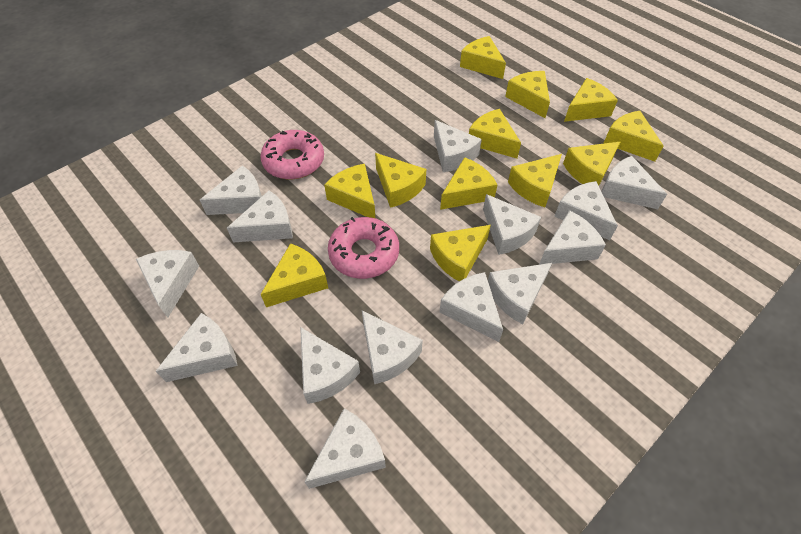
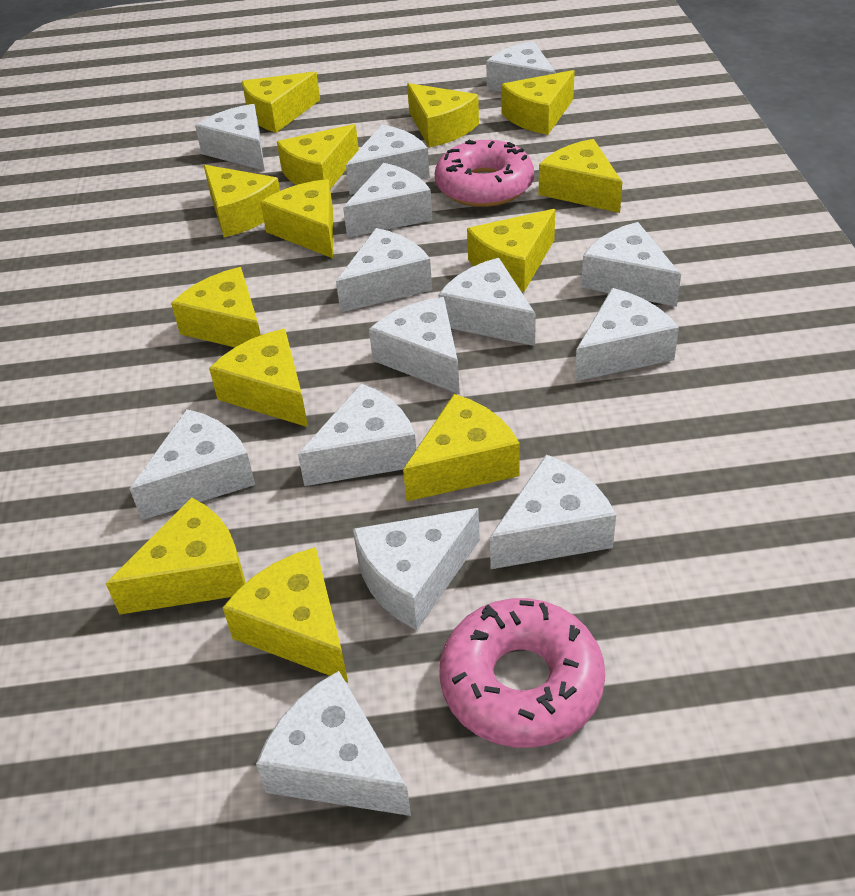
yellow cheese: 12 -> 13

